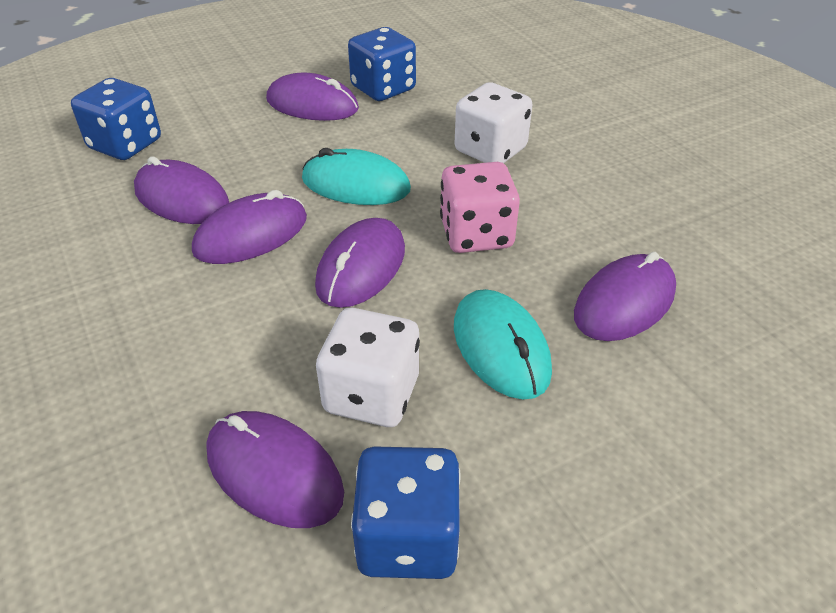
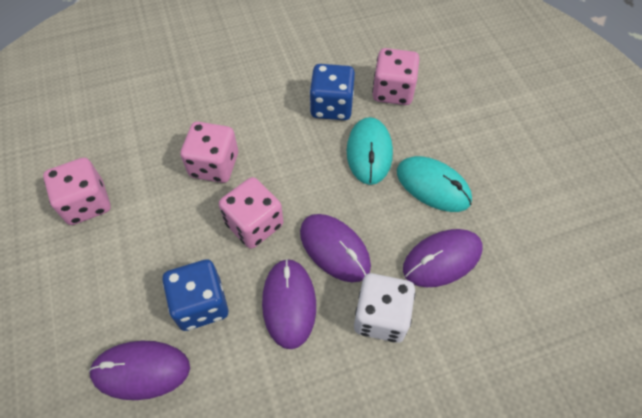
blue dice: 3 -> 2
pink dice: 1 -> 4
purple mouse: 6 -> 4
white dice: 2 -> 1

